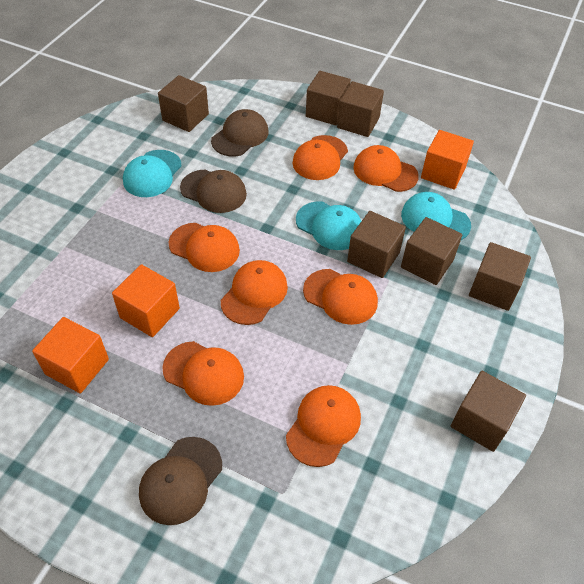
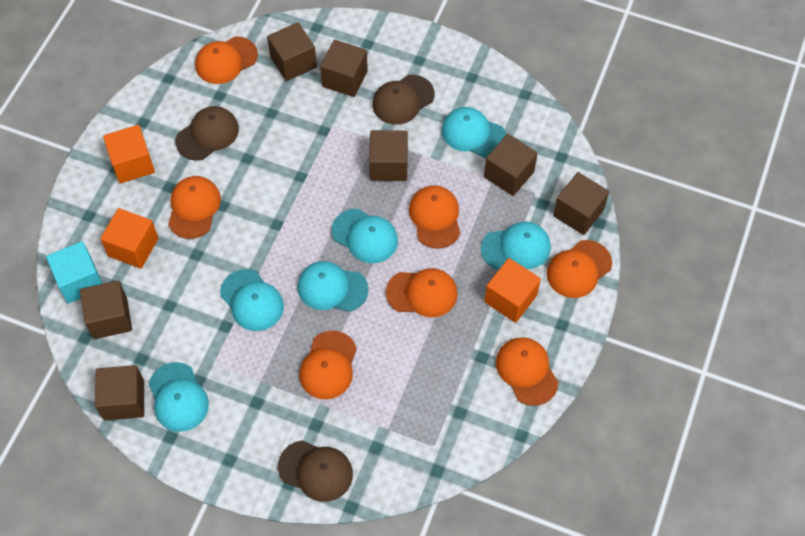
turquoise cap: 3 -> 6
turquoise cube: 0 -> 1

